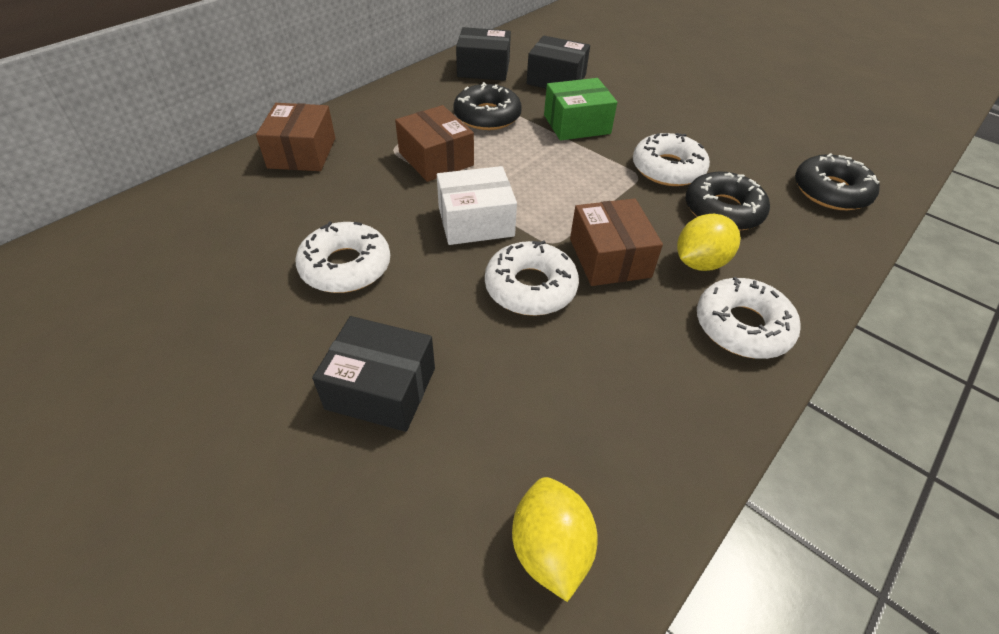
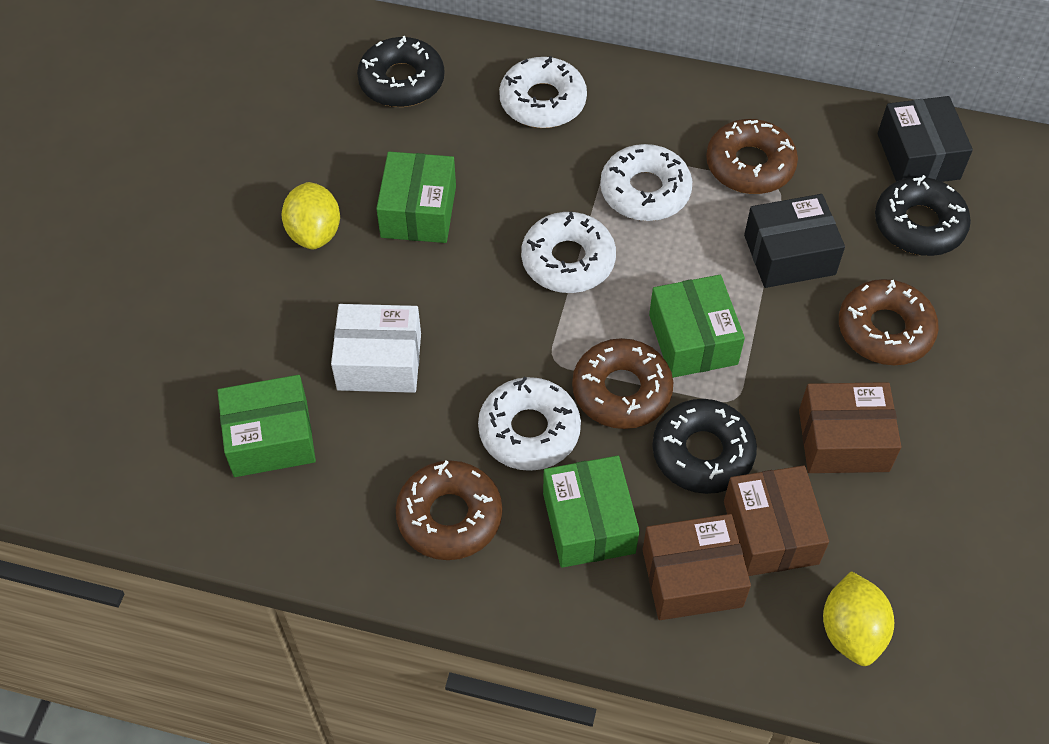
black box: 3 -> 2
brown donut: 0 -> 4
green box: 1 -> 4

